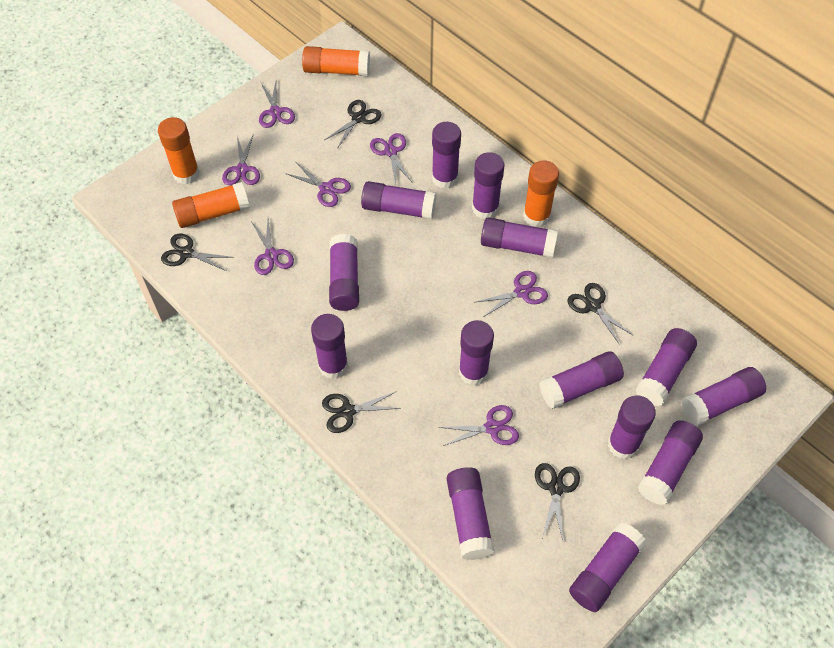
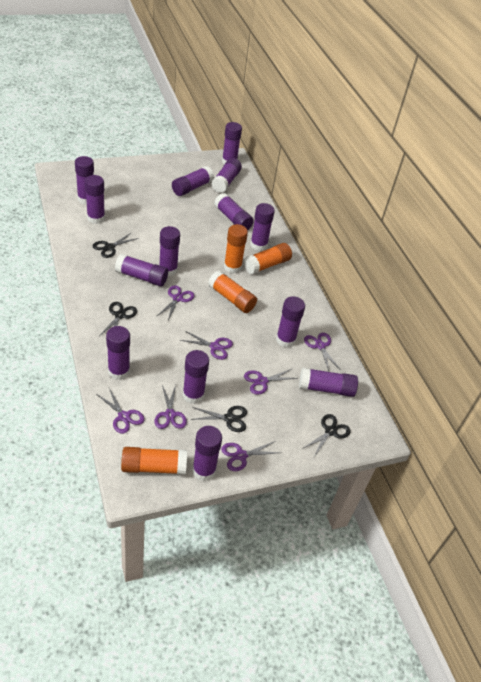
black scissors: 5 -> 4

